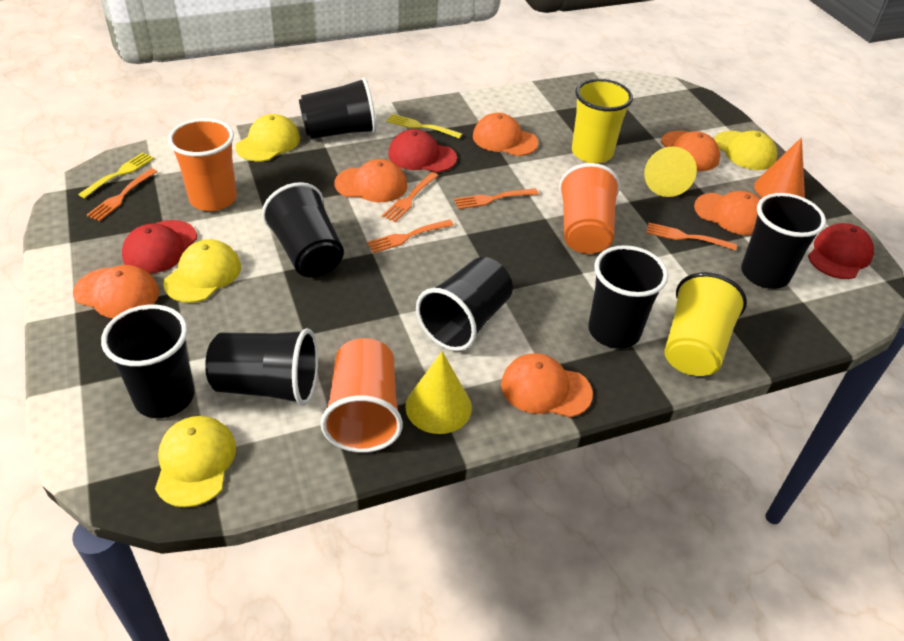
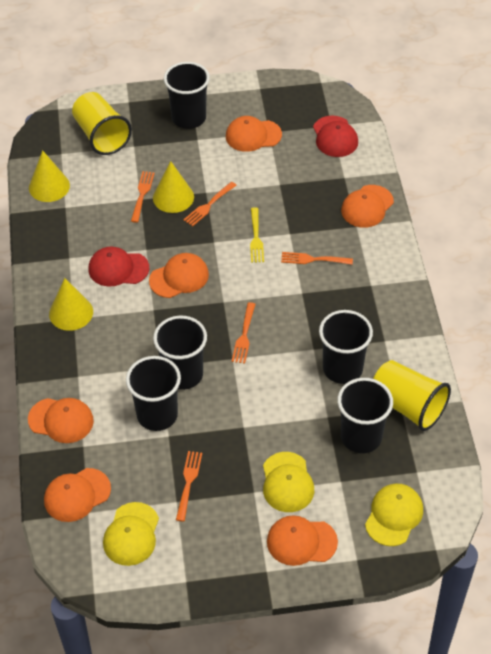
black cup: 7 -> 5
orange cone: 1 -> 0
orange cup: 3 -> 0
red cap: 3 -> 2
yellow cap: 4 -> 3
yellow cone: 2 -> 3
yellow fork: 2 -> 1

